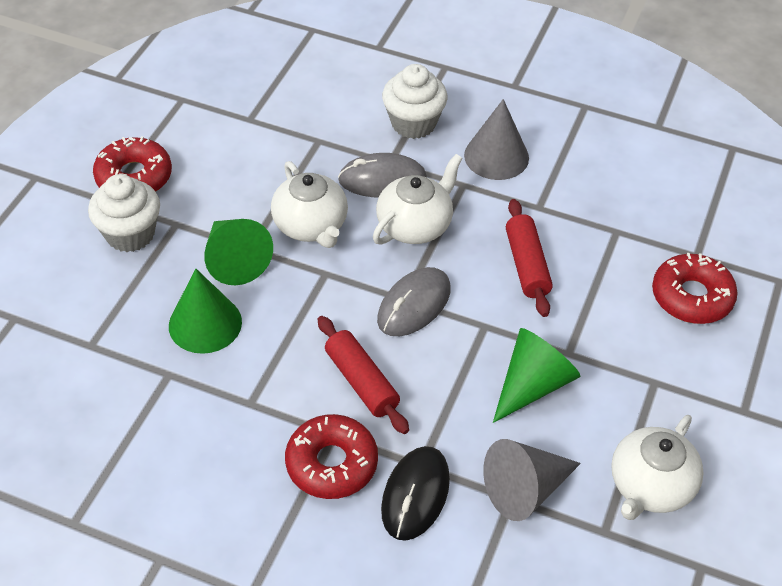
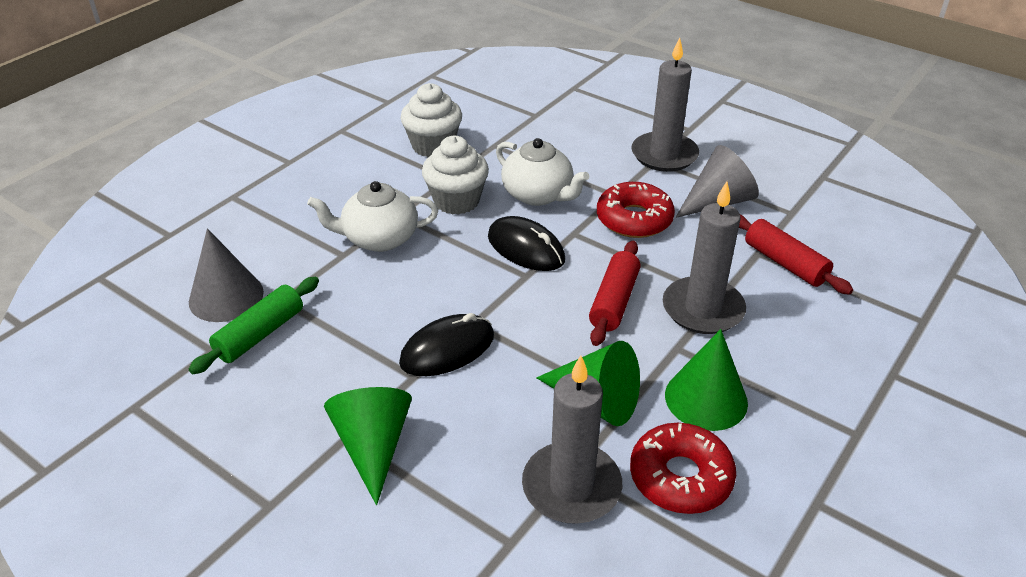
black mouse: 1 -> 2
green rolling pin: 0 -> 1
grey candle: 0 -> 3
grey mouse: 2 -> 0
red donut: 3 -> 2
white teapot: 3 -> 2

